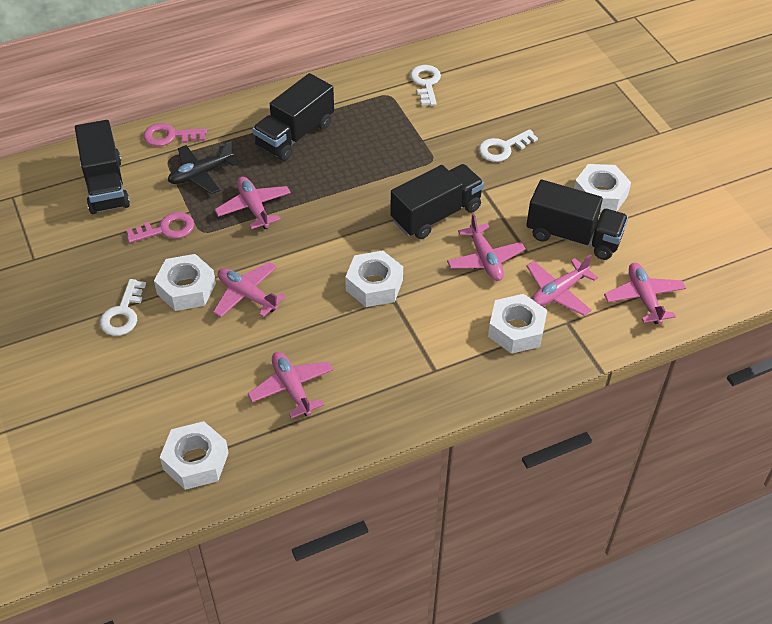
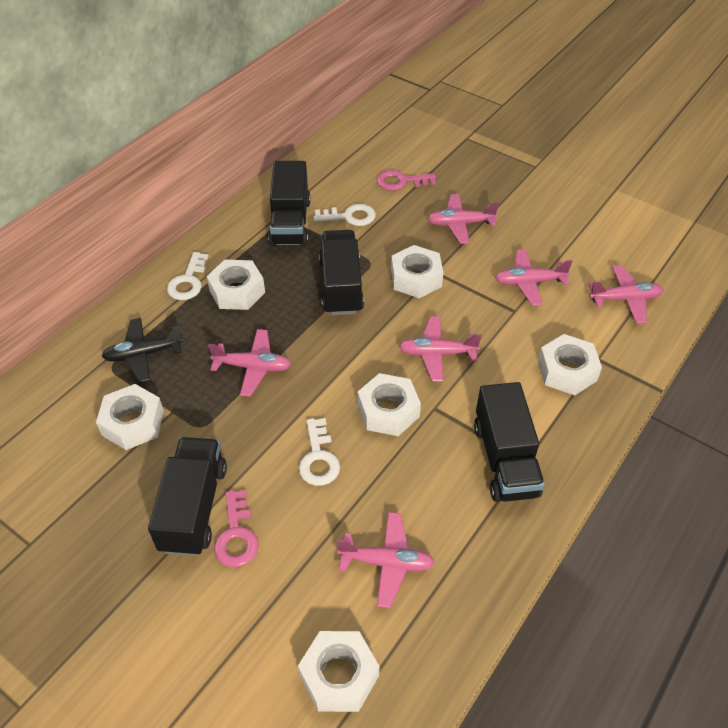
white nut: 5 -> 6

